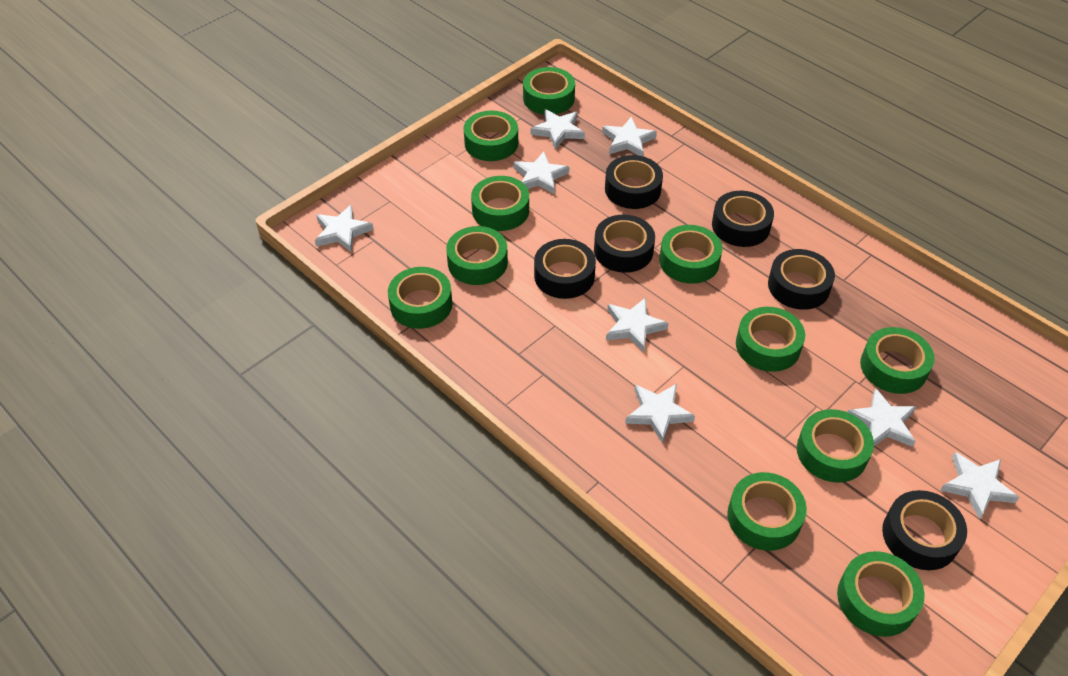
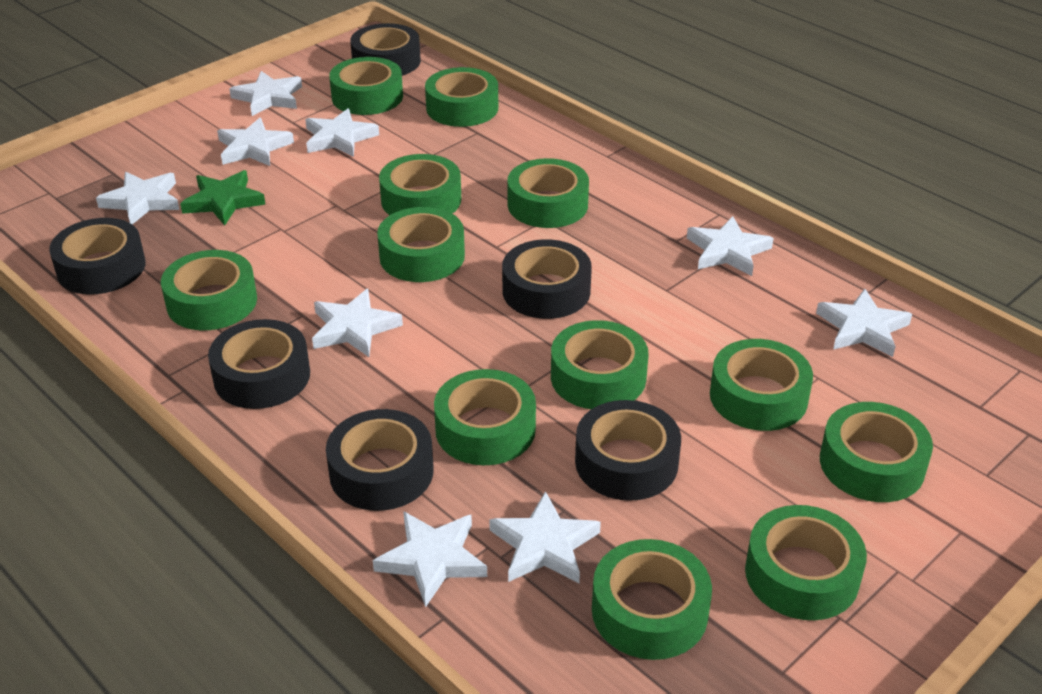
green star: 0 -> 1
green tape: 11 -> 12
white star: 8 -> 9

